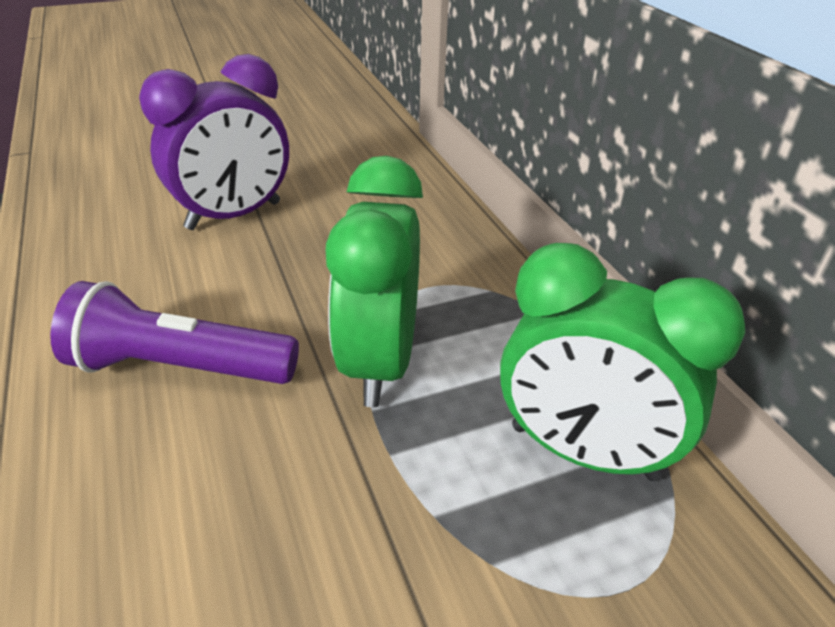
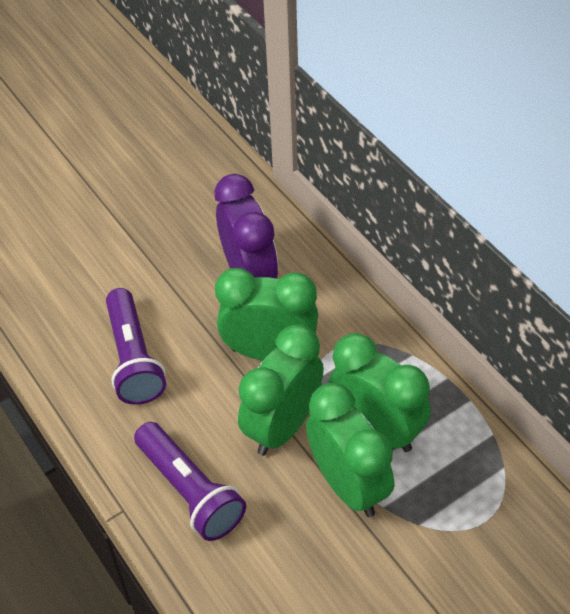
green clock: 2 -> 4
purple flashlight: 1 -> 2

